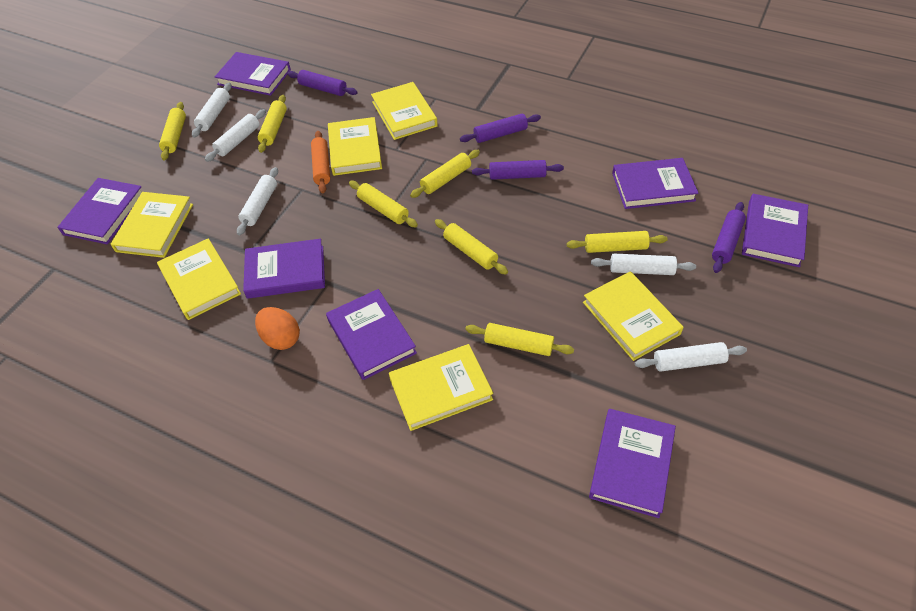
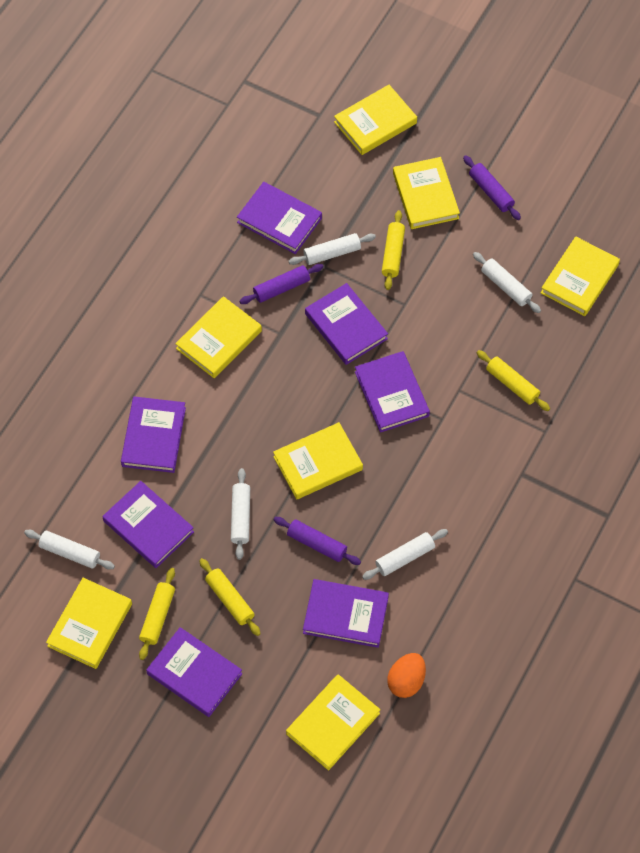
orange rolling pin: 1 -> 0
purple rolling pin: 4 -> 3
yellow book: 6 -> 7
yellow rolling pin: 7 -> 4

